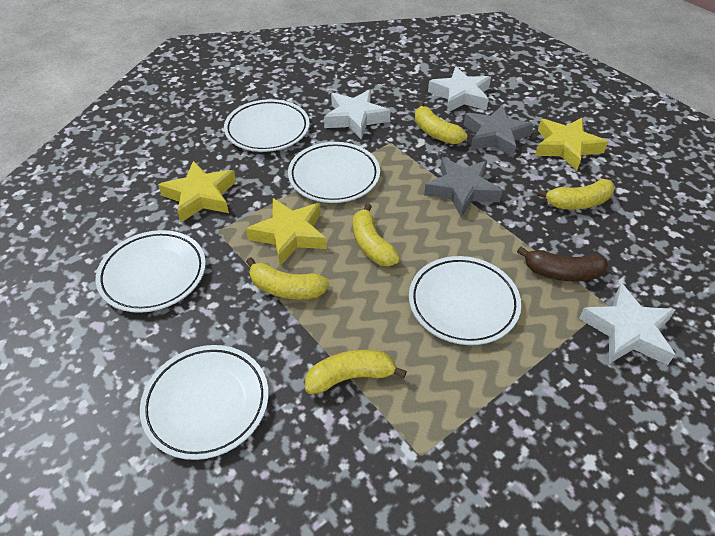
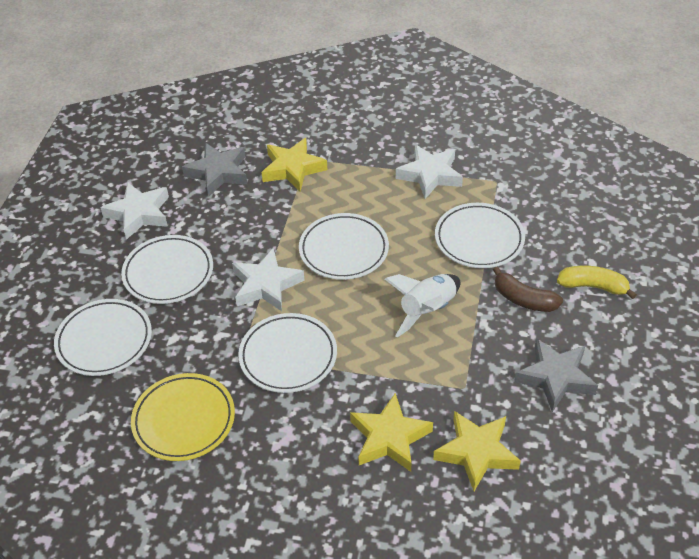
white rocket: 0 -> 1
yellow banana: 5 -> 1
yellow plate: 0 -> 1

